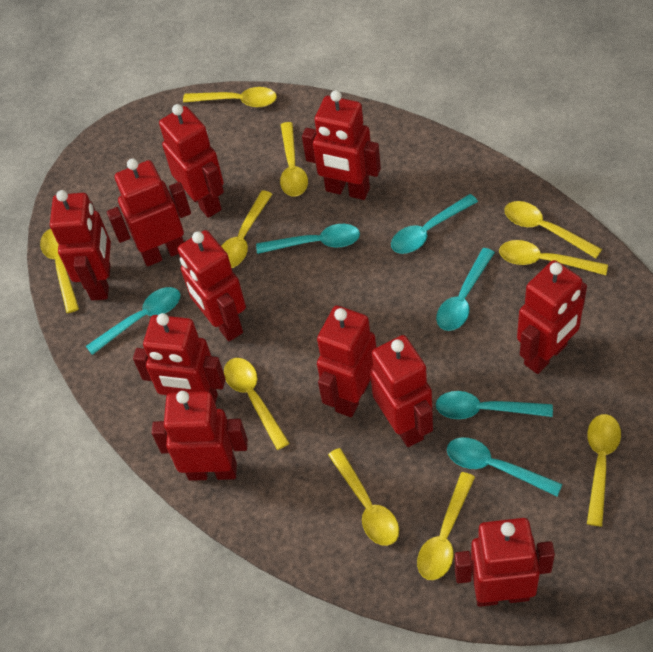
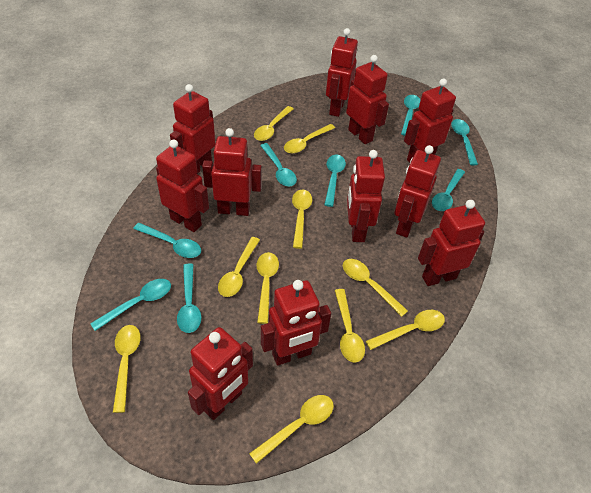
turquoise spoon: 6 -> 8

